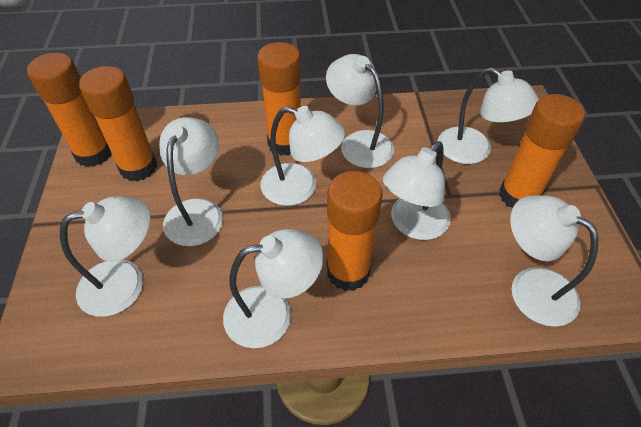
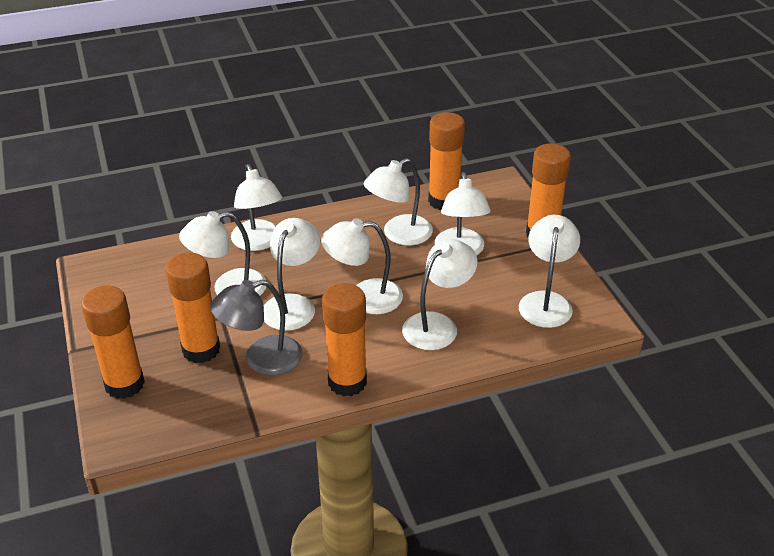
grey lamp: 0 -> 1

